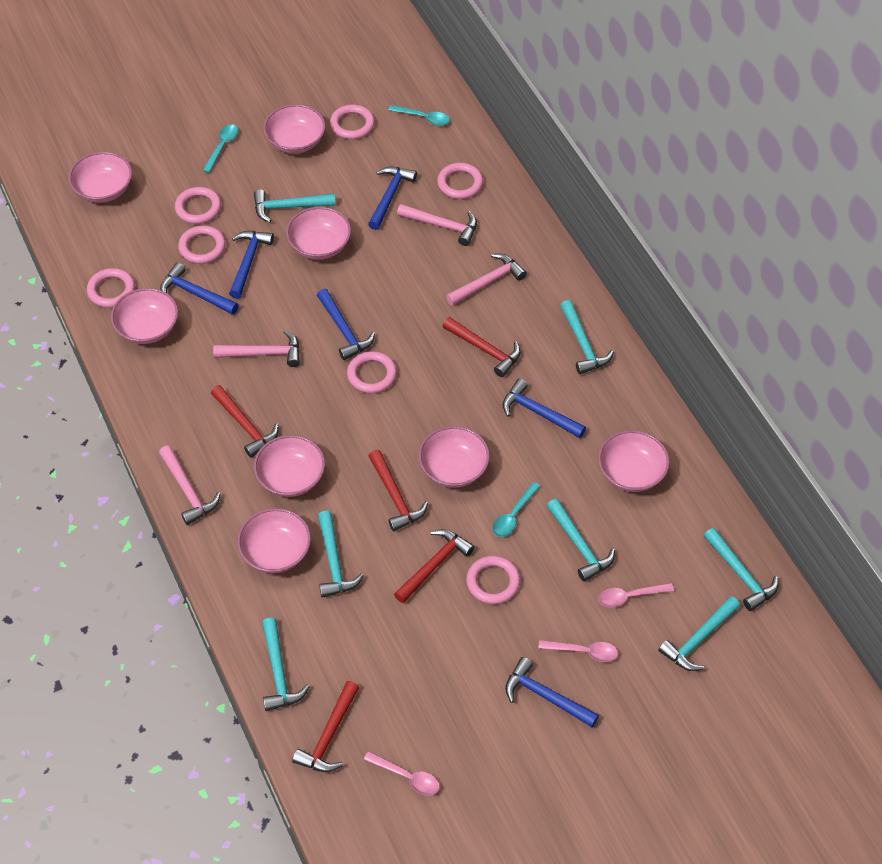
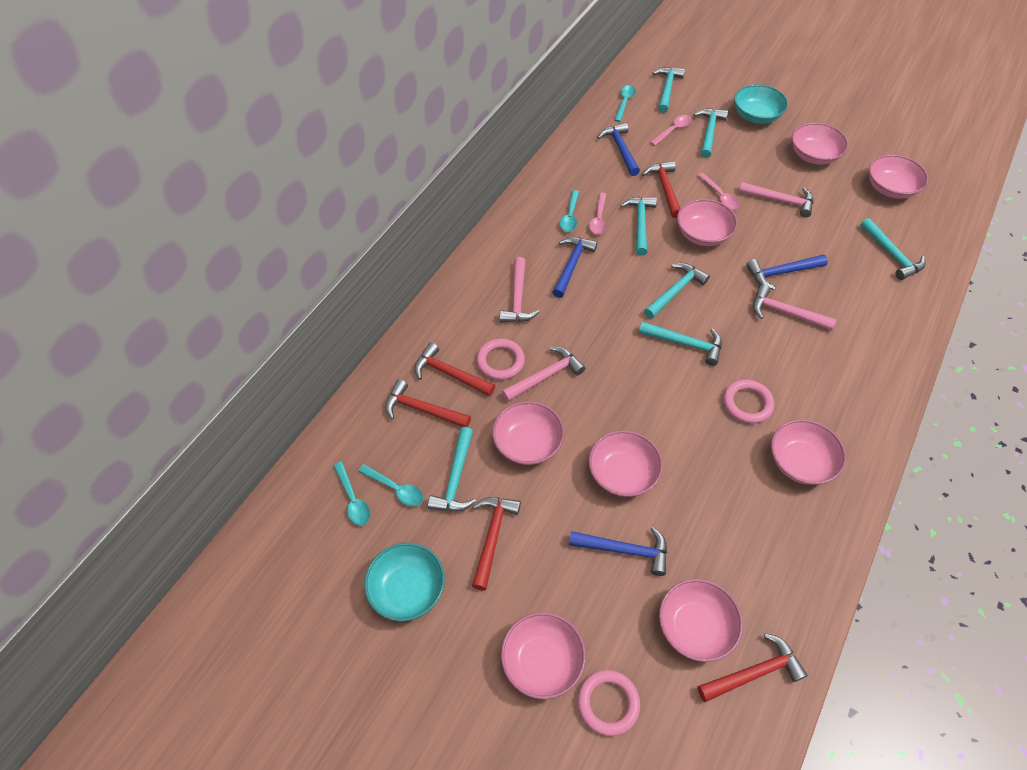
blue hammer: 6 -> 4
pink ring: 7 -> 3
turquoise bowl: 0 -> 2
turquoise spoon: 3 -> 4

